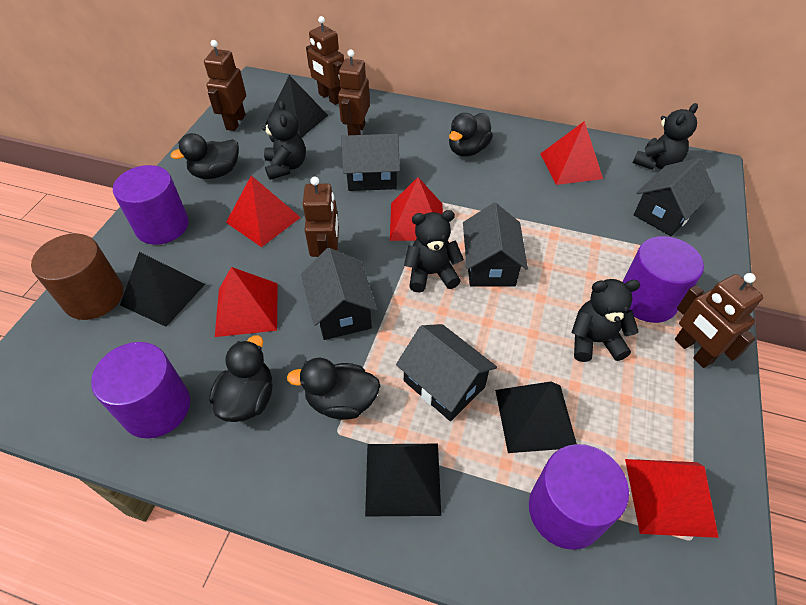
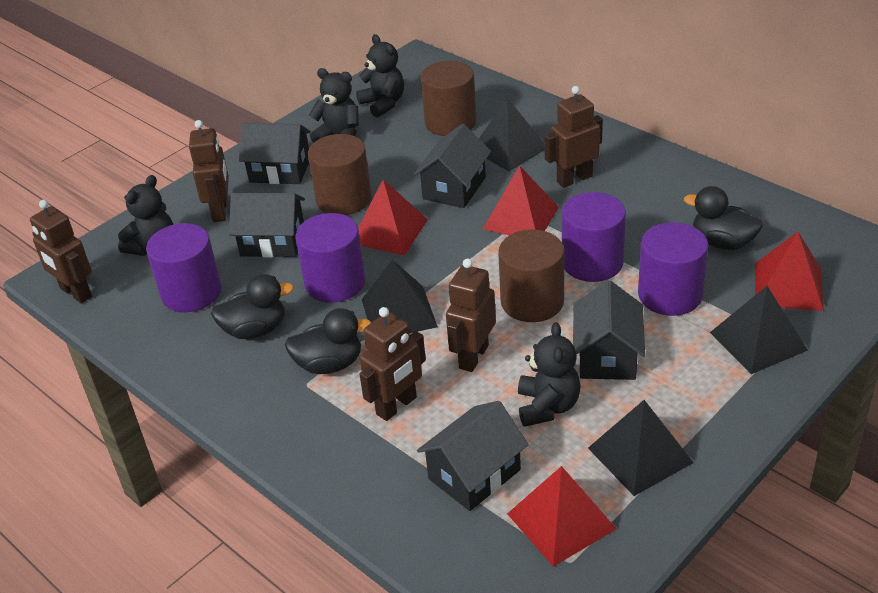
black duck: 4 -> 3
brown cylinder: 1 -> 3
red pyramid: 5 -> 4

